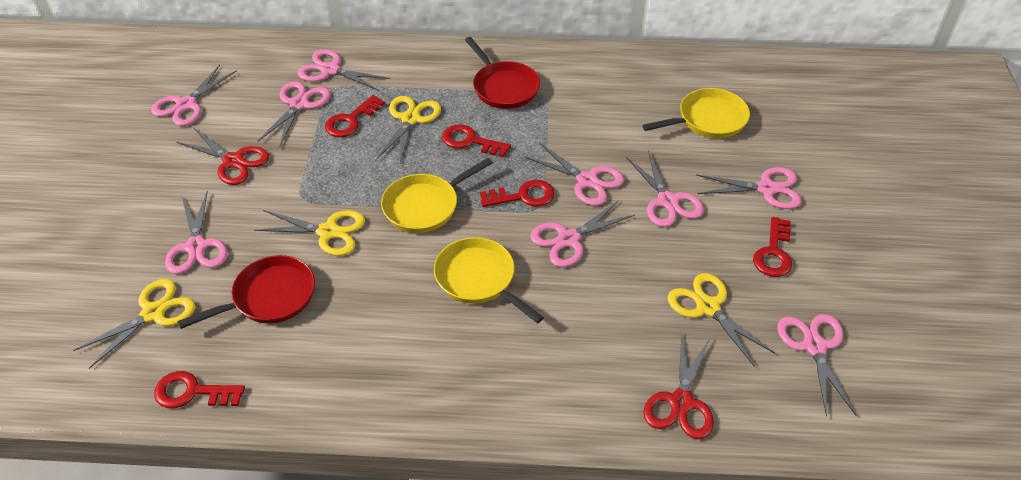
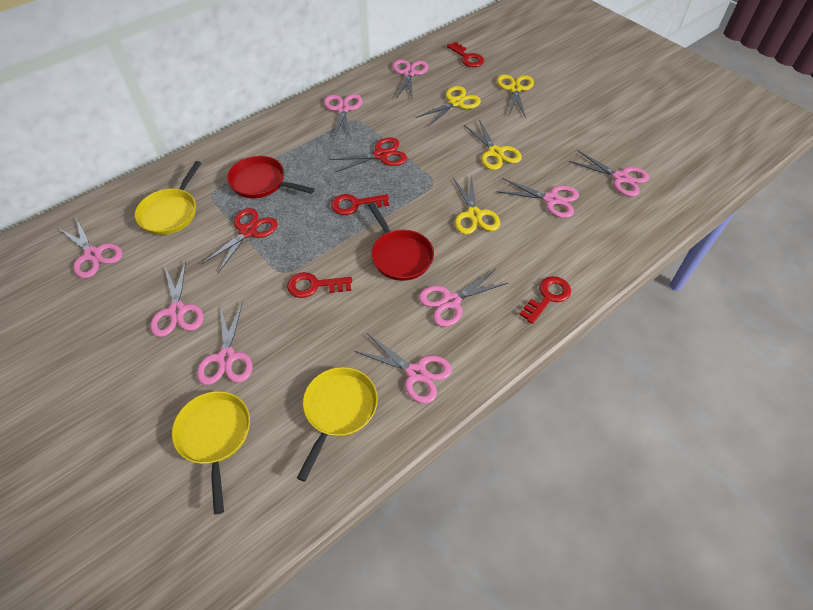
red key: 5 -> 4

